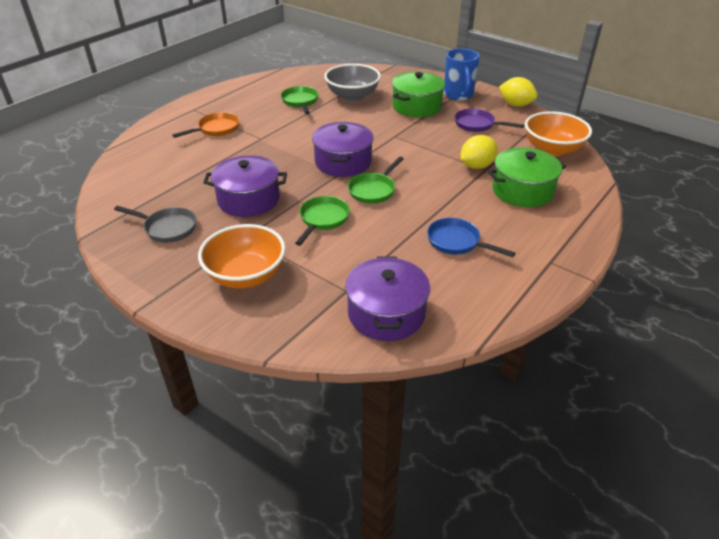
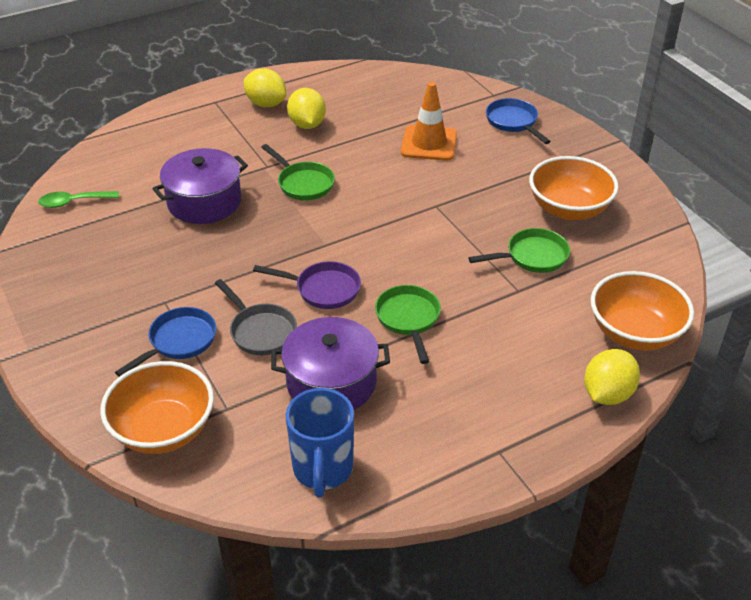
blue pan: 1 -> 2
green pot: 2 -> 0
green spoon: 0 -> 1
grey bowl: 1 -> 0
orange bowl: 2 -> 3
orange pan: 1 -> 0
orange traffic cone: 0 -> 1
purple pot: 3 -> 2
yellow lemon: 2 -> 3

